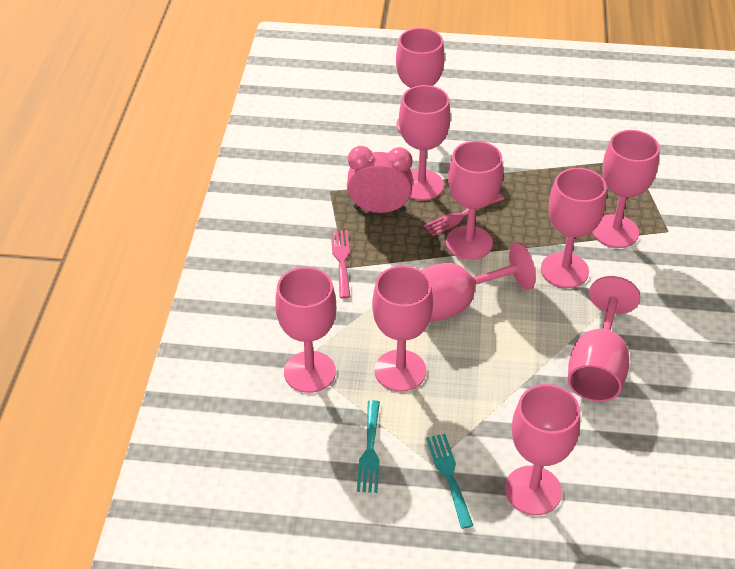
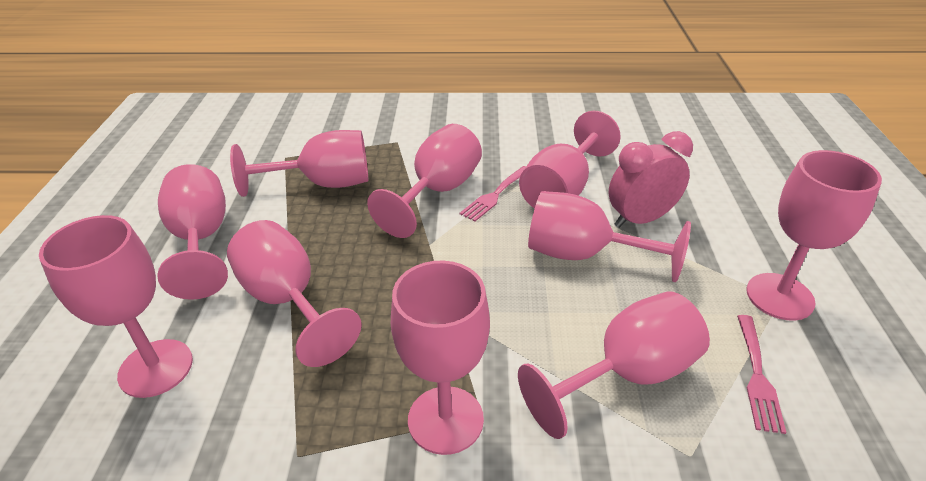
turquoise fork: 2 -> 0

